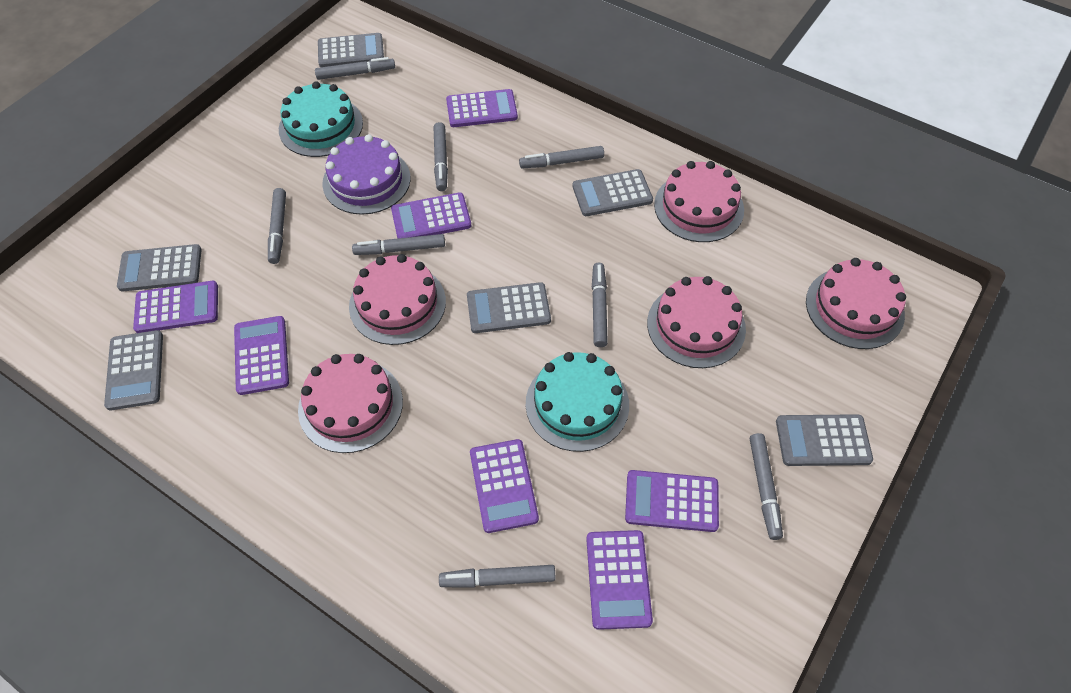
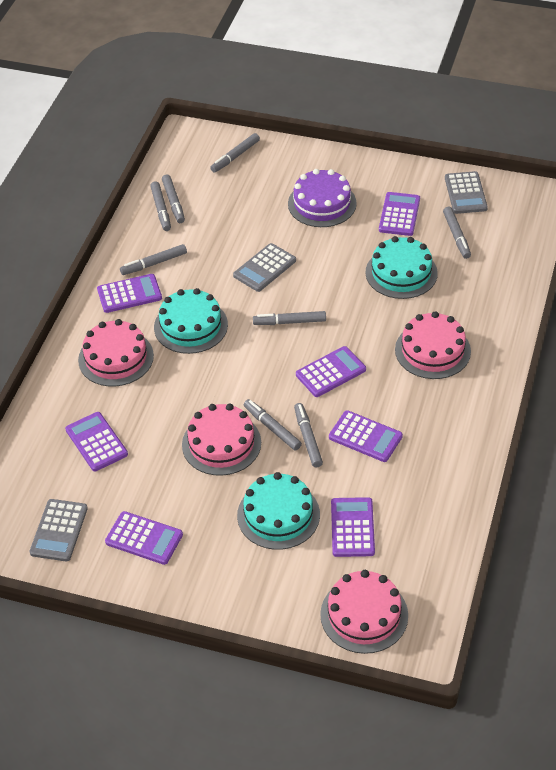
grey calculator: 6 -> 3
pink cake: 5 -> 4
turquoise cake: 2 -> 3

